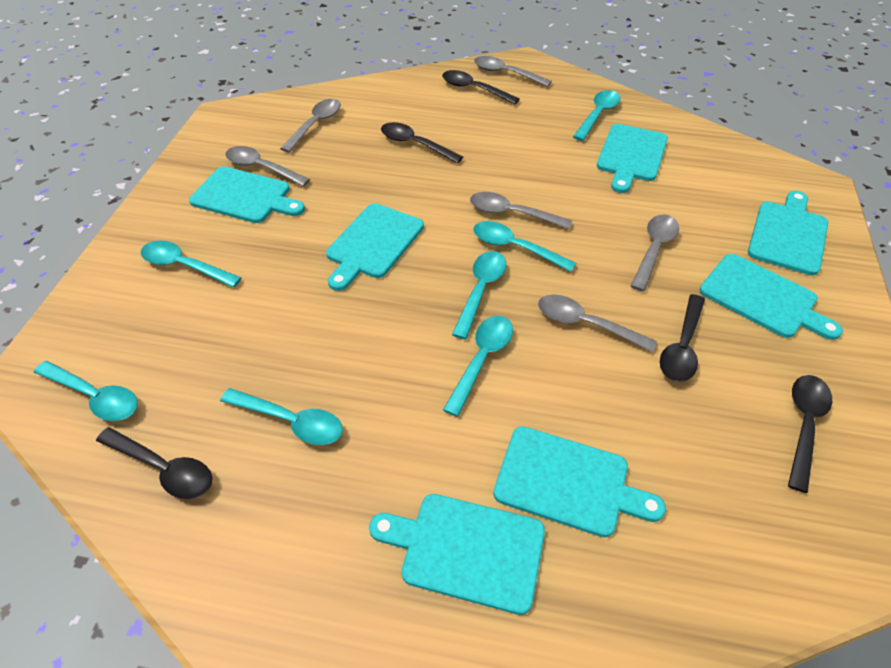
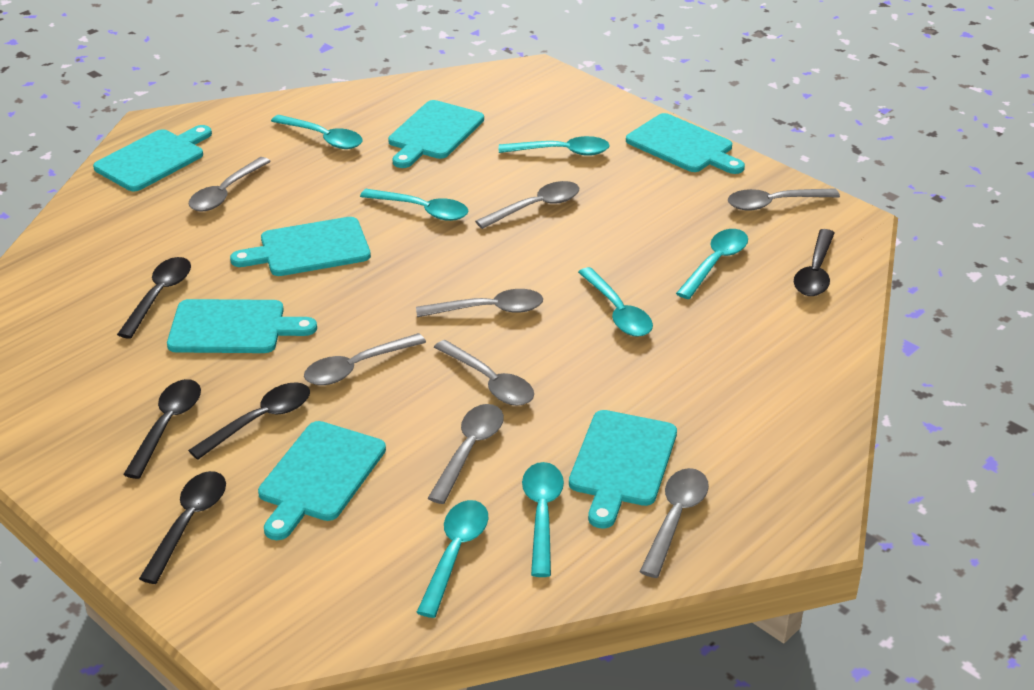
grey spoon: 6 -> 8

